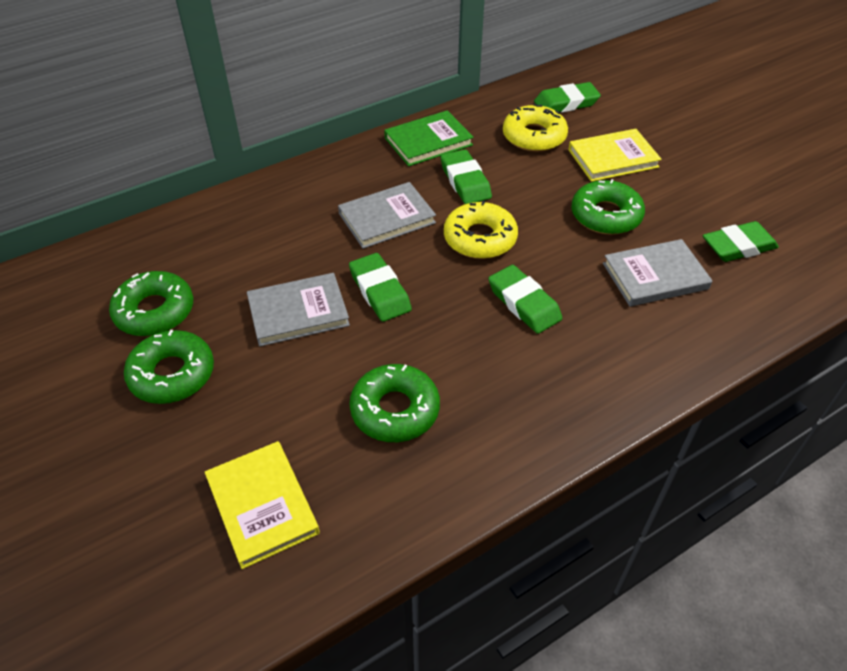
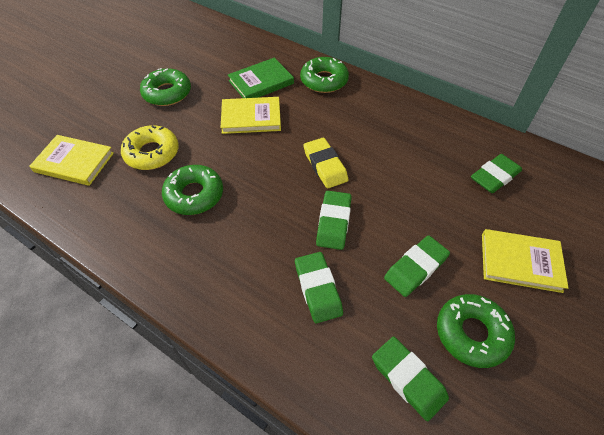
grey book: 3 -> 0
yellow book: 2 -> 3
yellow donut: 2 -> 1
yellow eraser: 0 -> 1

